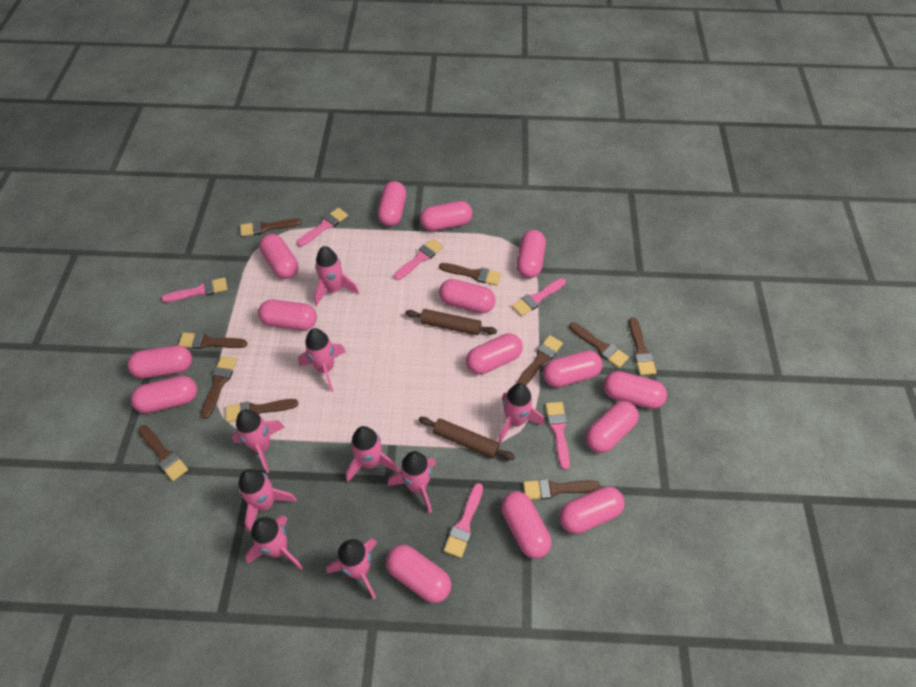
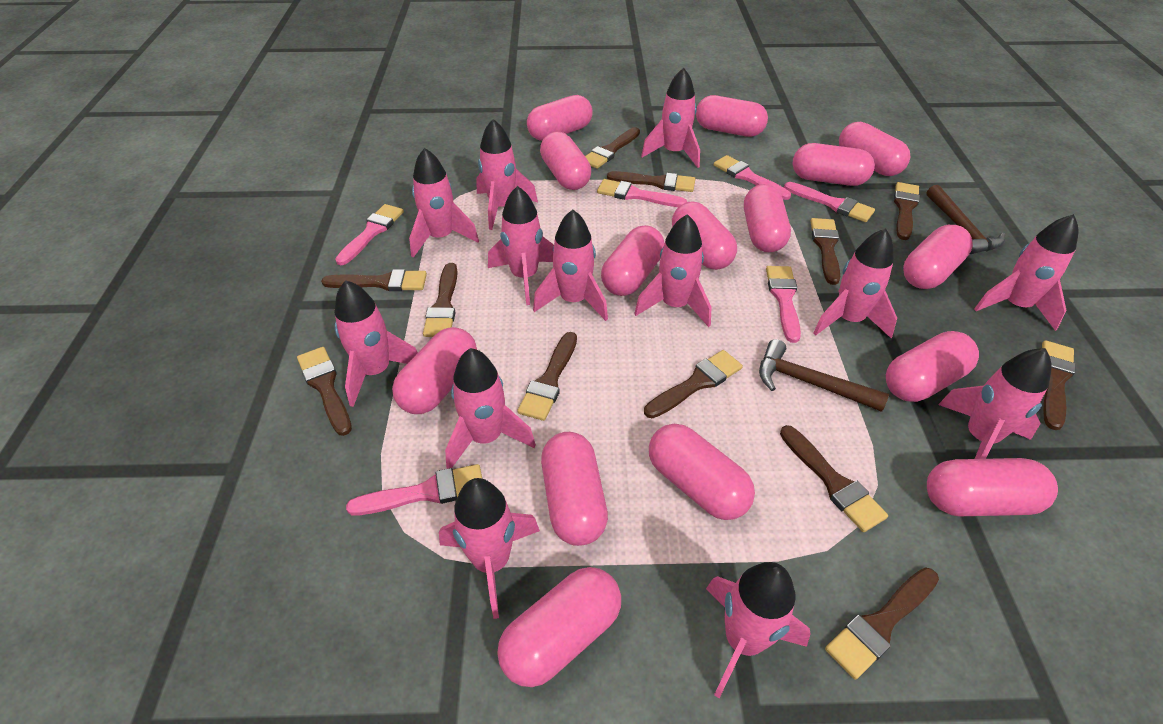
brown brush: 10 -> 12
brown hammer: 0 -> 2
brown rolling pin: 2 -> 0
pink rocket: 9 -> 13

